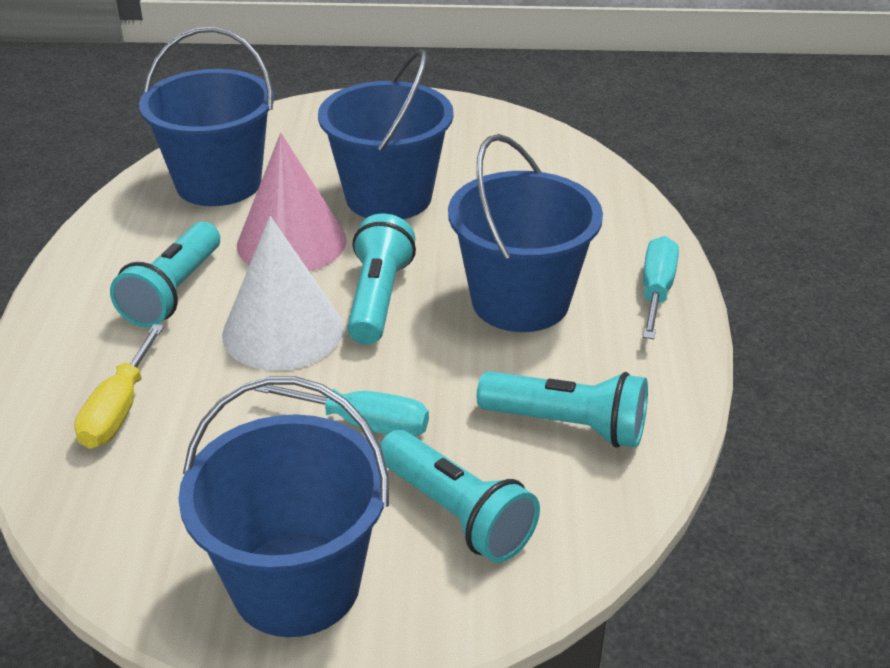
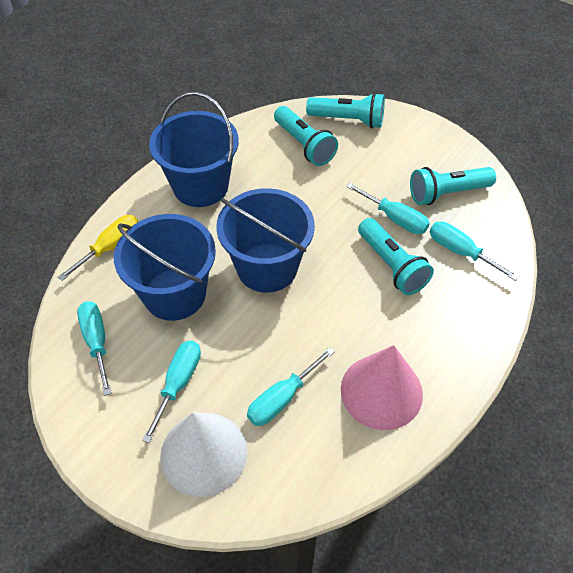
blue bucket: 4 -> 3
turquoise screwdriver: 2 -> 5

